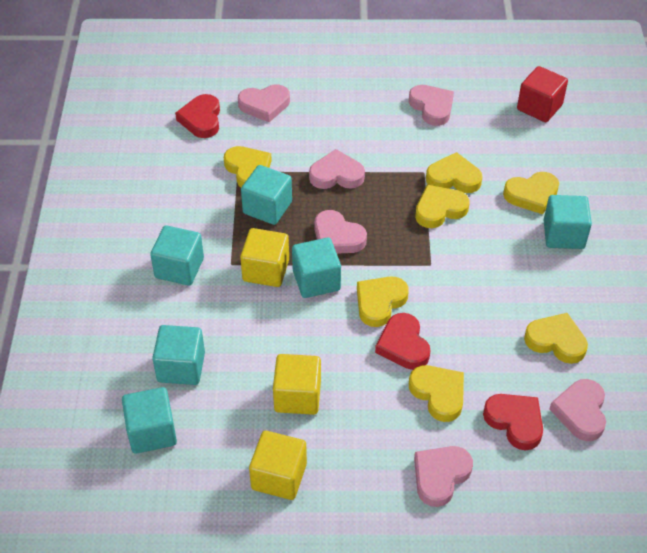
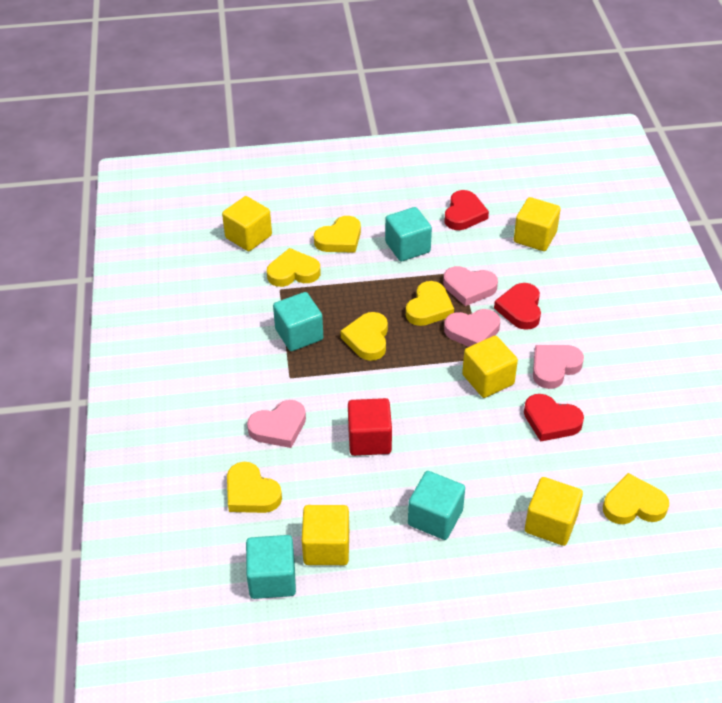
pink heart: 6 -> 4
turquoise cube: 6 -> 4
yellow cube: 3 -> 5
yellow heart: 7 -> 6

